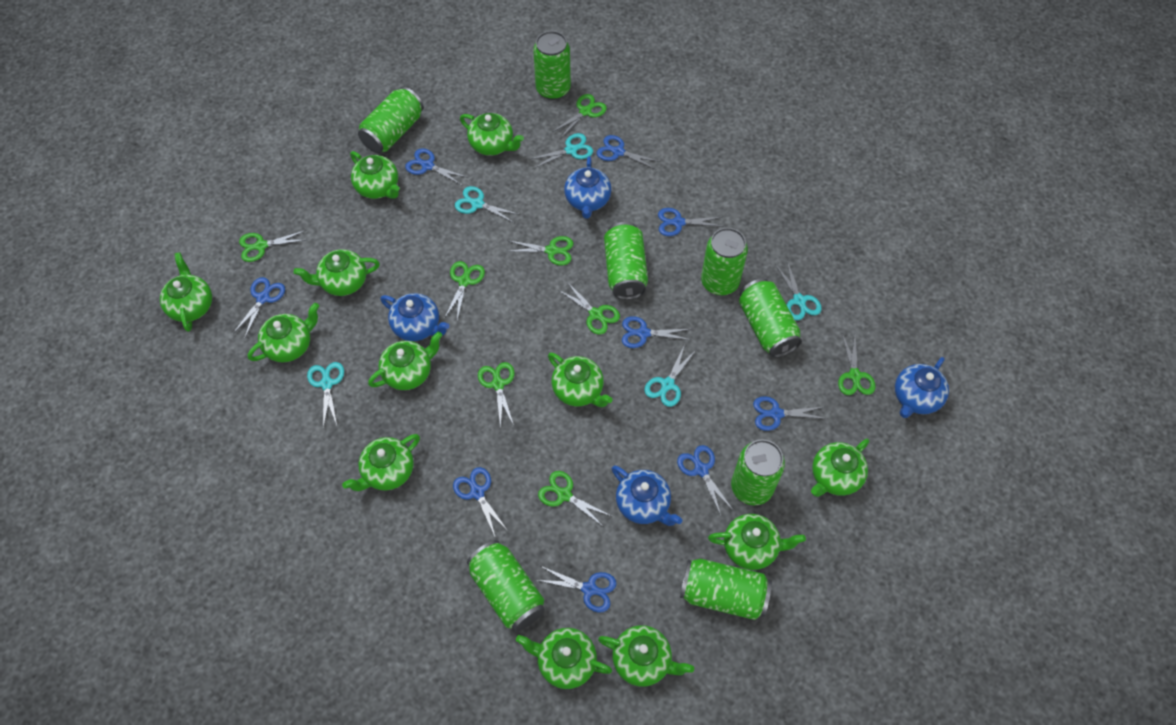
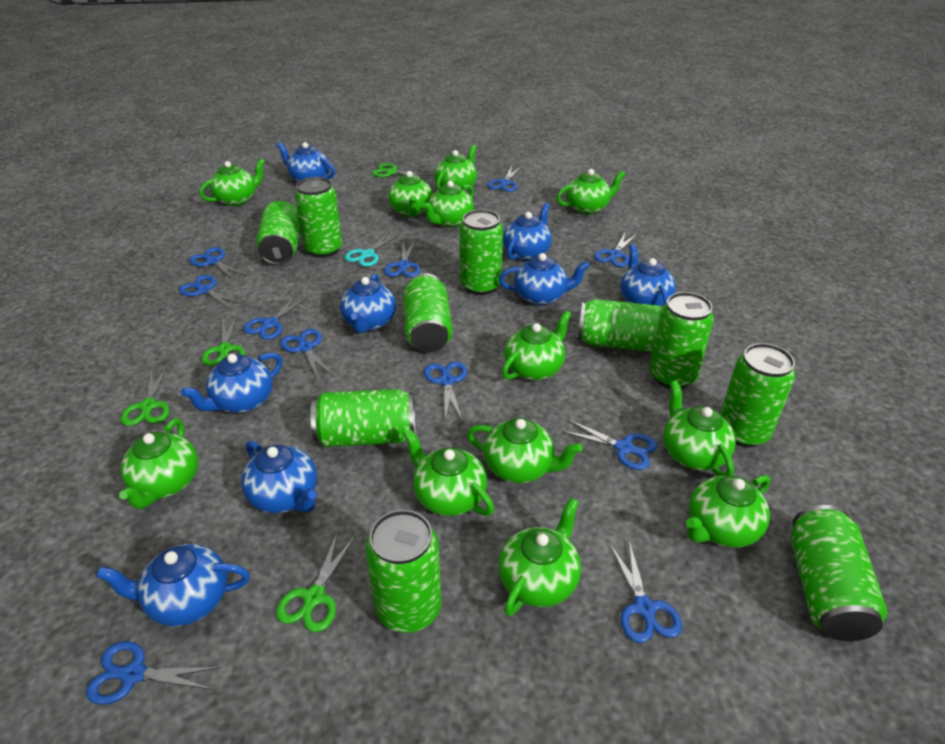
blue scissors: 9 -> 11
blue teapot: 4 -> 8
green can: 8 -> 10
green scissors: 8 -> 4
turquoise scissors: 5 -> 1

